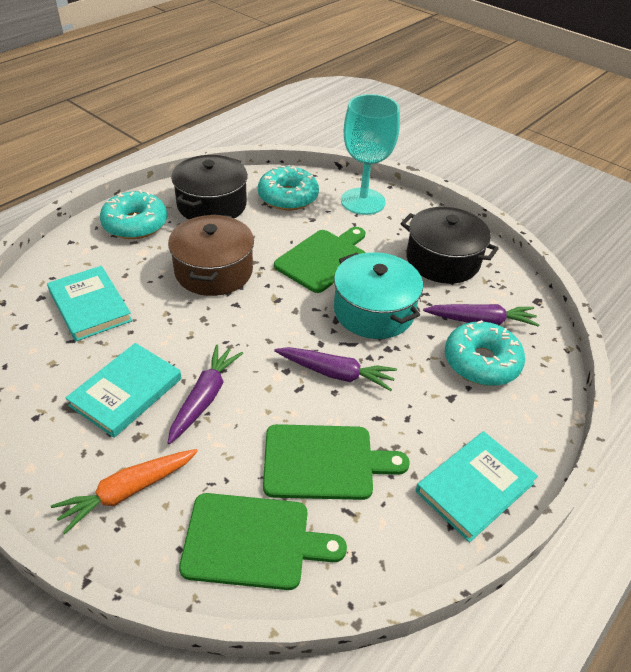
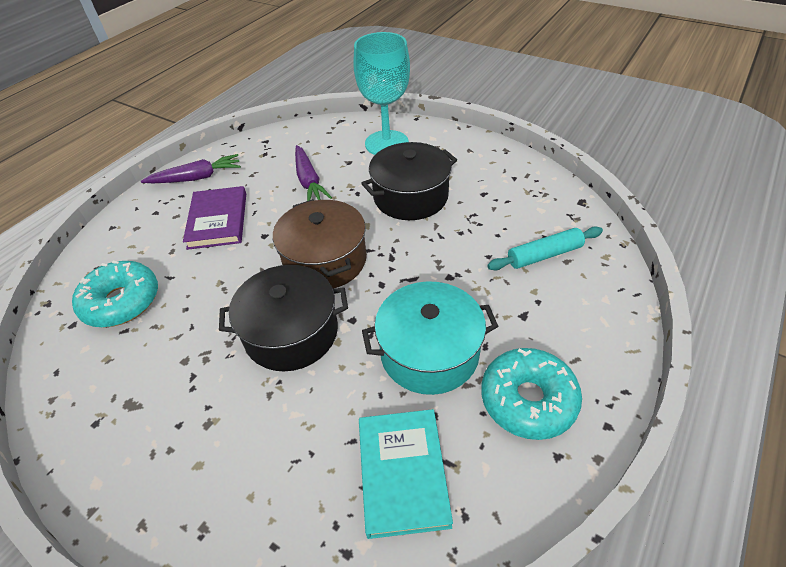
green cutting board: 3 -> 0
orange carrot: 1 -> 0
purple book: 0 -> 1
purple carrot: 3 -> 2
turquoise book: 3 -> 1
turquoise donut: 3 -> 2
turquoise rolling pin: 0 -> 1

